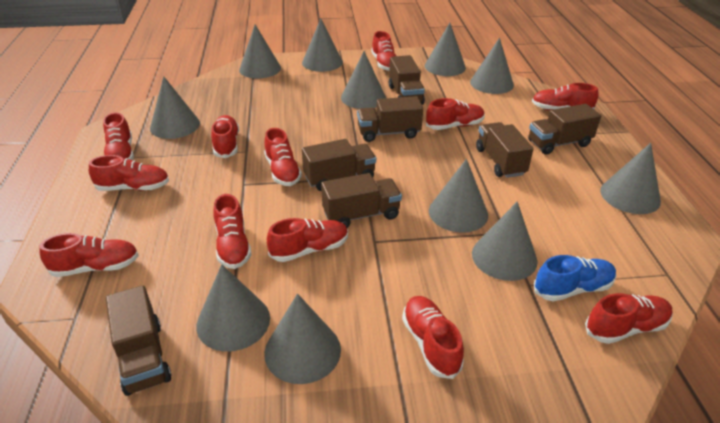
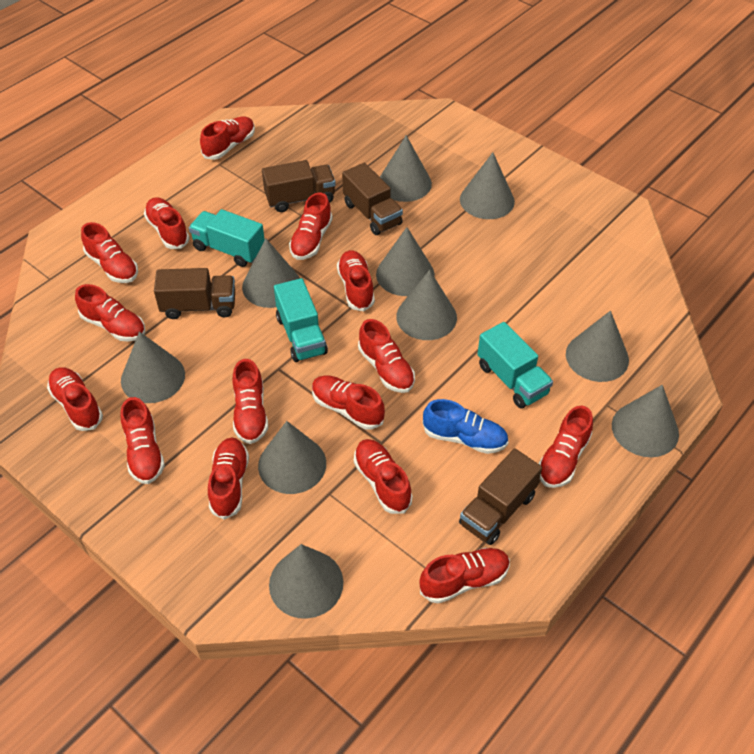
brown truck: 7 -> 4
grey cone: 11 -> 10
red shoe: 12 -> 15
turquoise truck: 0 -> 3

